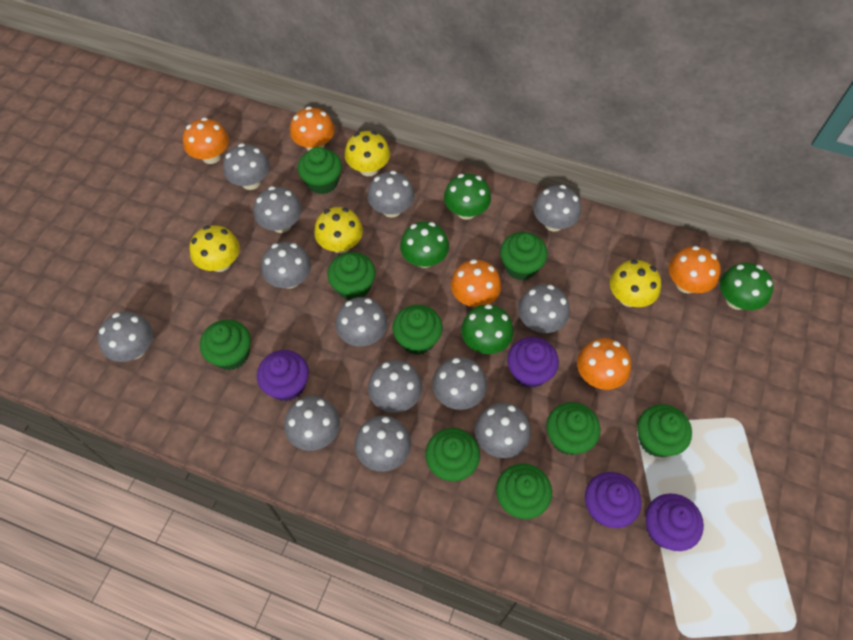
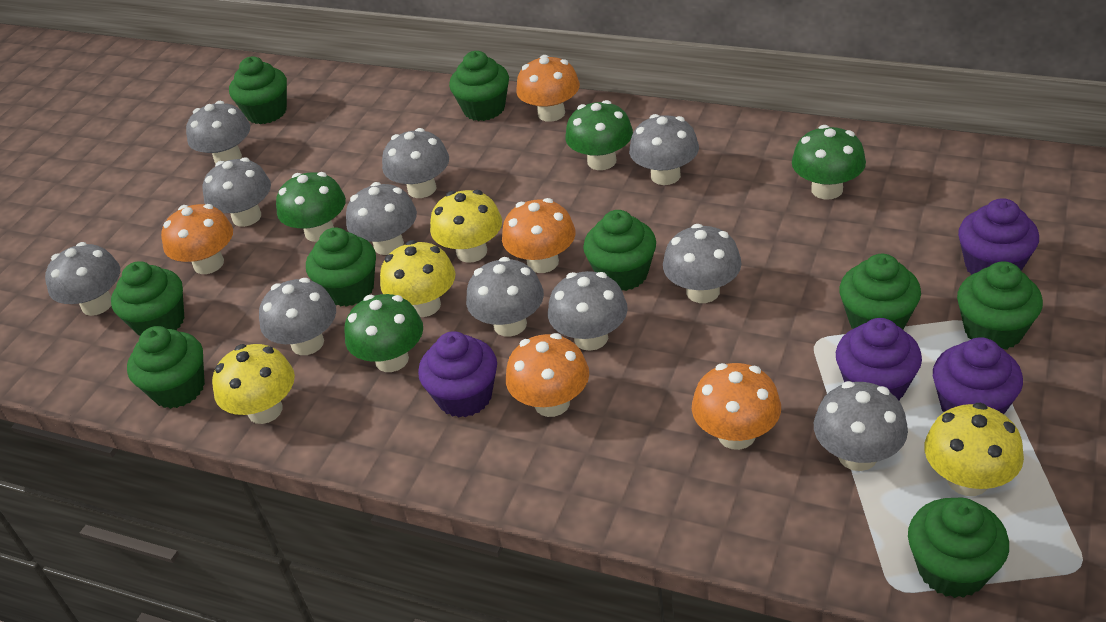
grey mushroom: 13 -> 11

